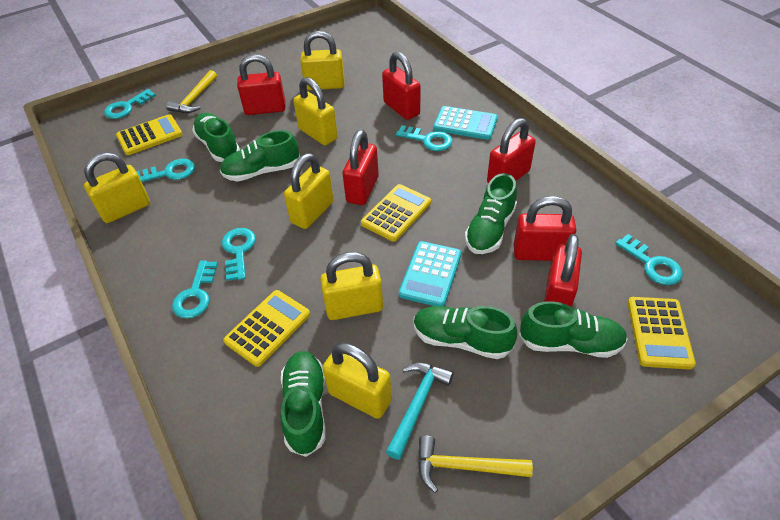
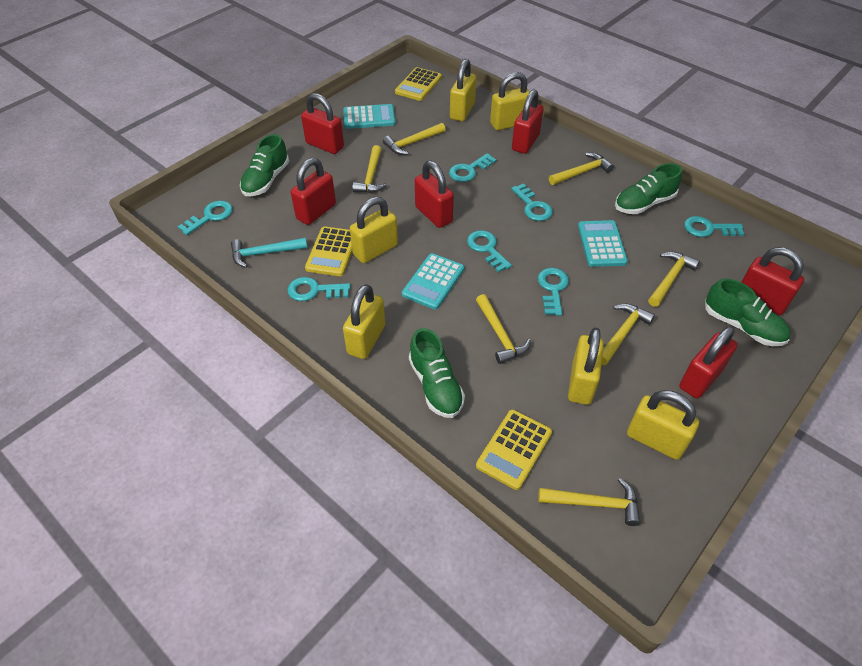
green shoe: 6 -> 4
turquoise calculator: 2 -> 3
turquoise key: 6 -> 7
yellow calculator: 4 -> 3
yellow hammer: 2 -> 7

